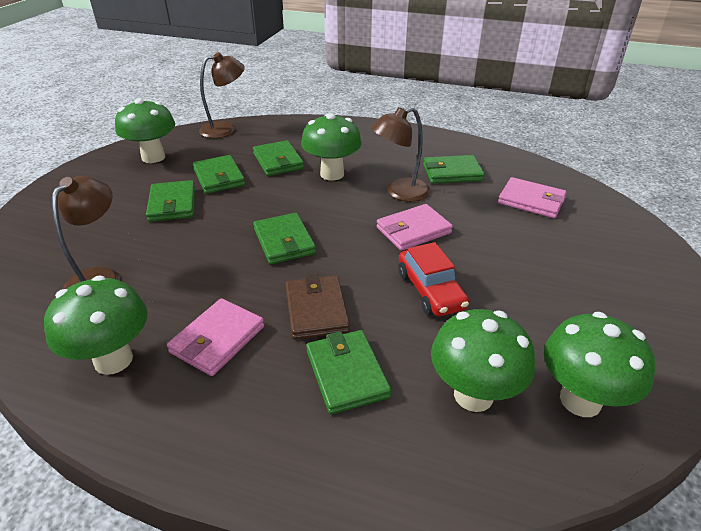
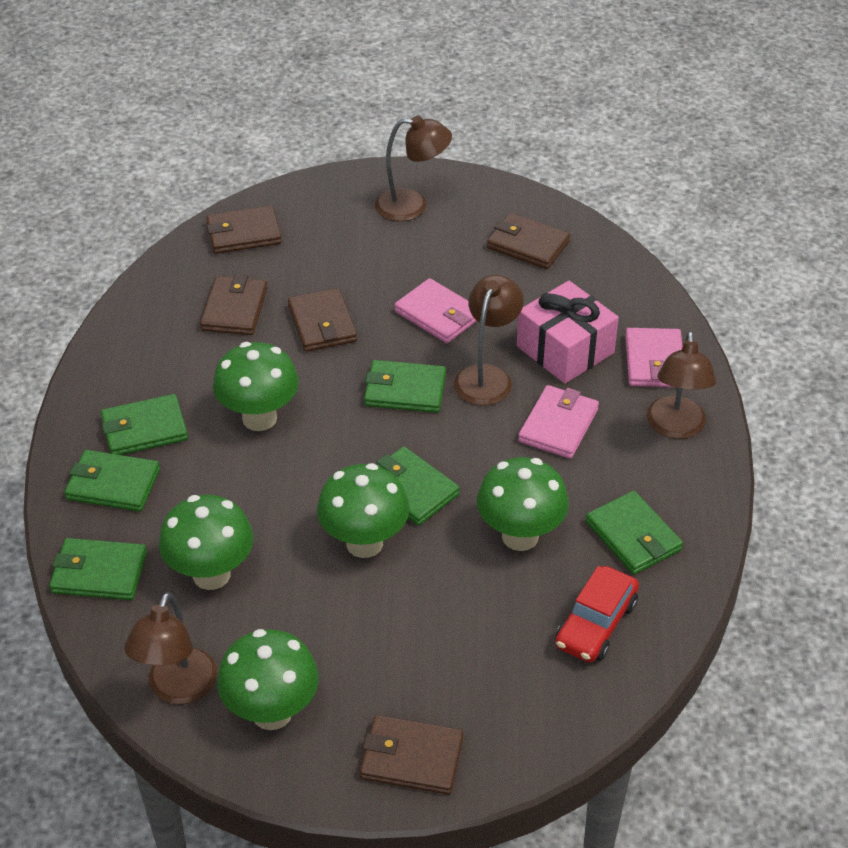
brown lamp: 3 -> 4
brown wallet: 1 -> 5
pink gift: 0 -> 1

